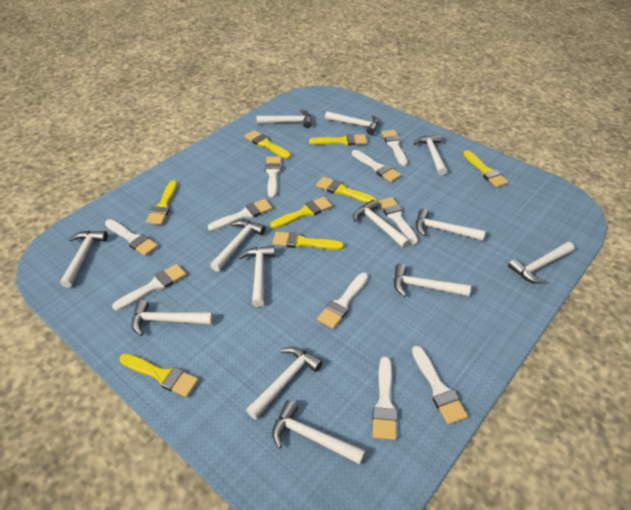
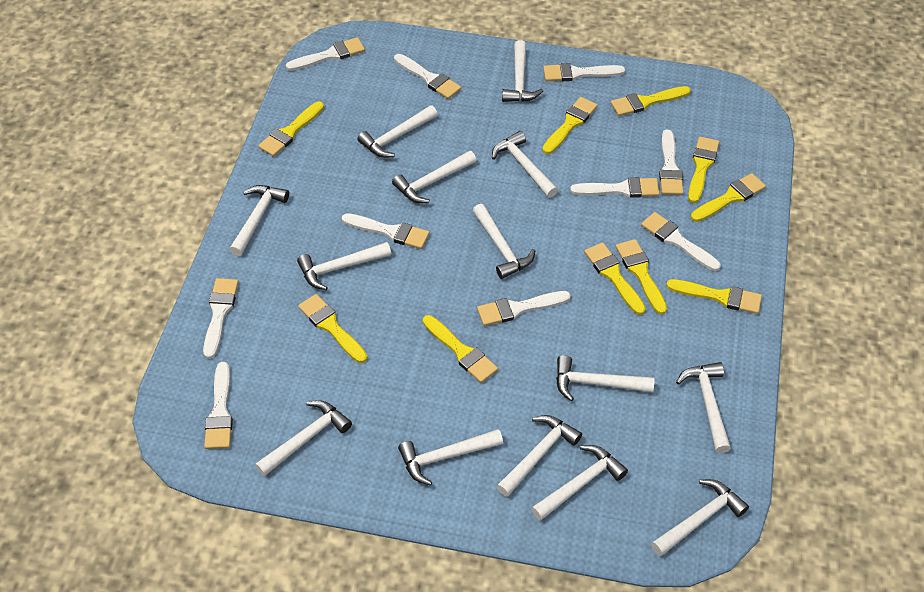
white hammer: 13 -> 14
yellow brush: 8 -> 10

